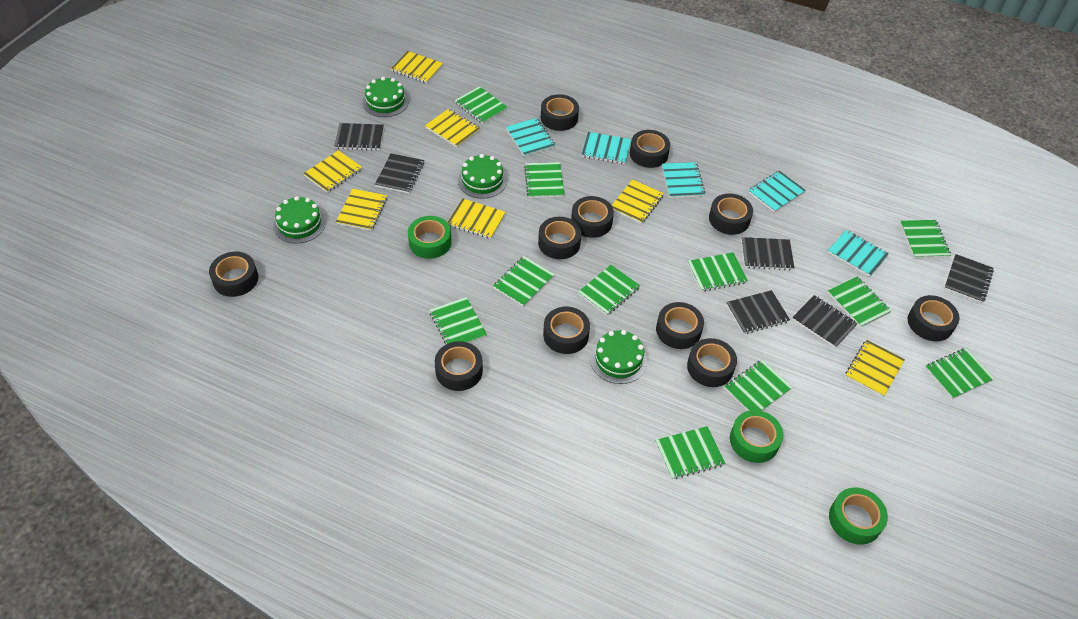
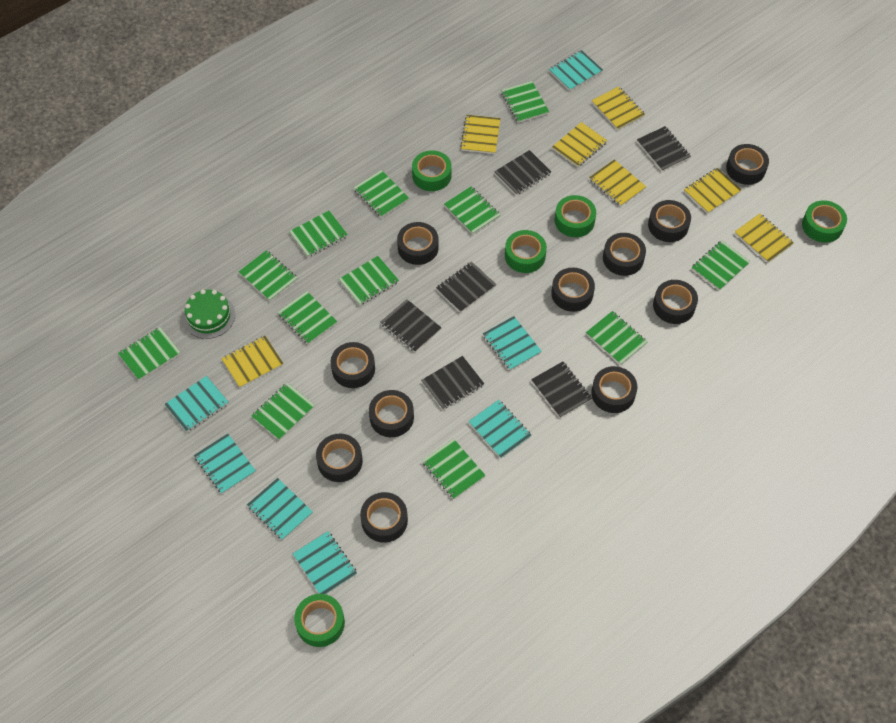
green cake: 4 -> 1
green notebook: 11 -> 12
green tape: 3 -> 5
turquoise notebook: 5 -> 7

